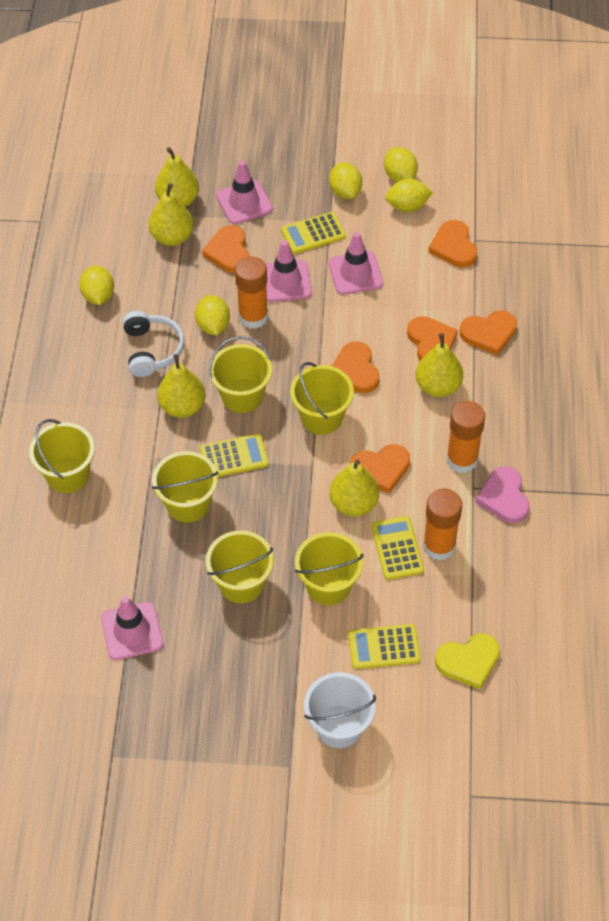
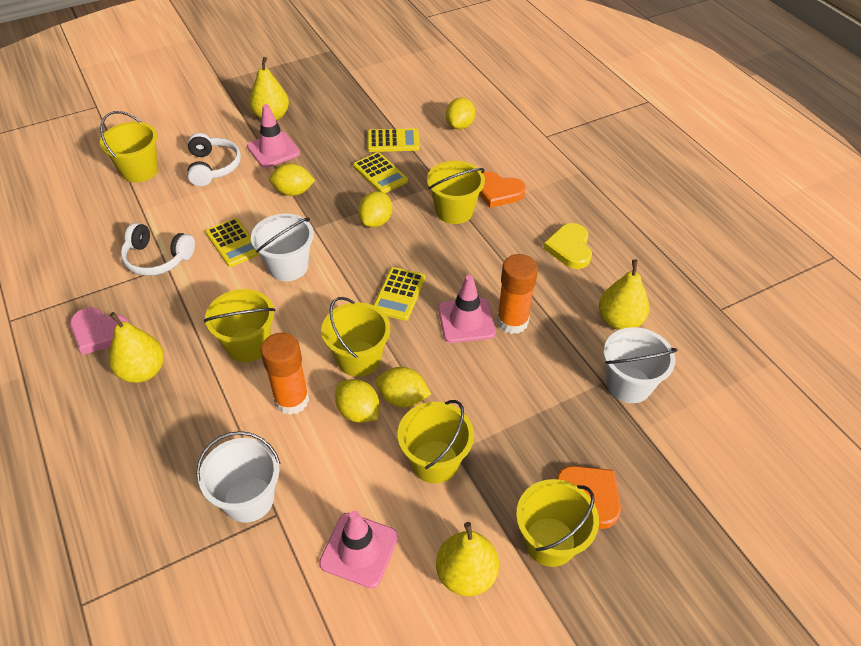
orange glue stick: 3 -> 2
orange heart: 6 -> 2
pink traffic cone: 4 -> 3
white bucket: 1 -> 3
white headphones: 1 -> 2
yellow pear: 5 -> 4

